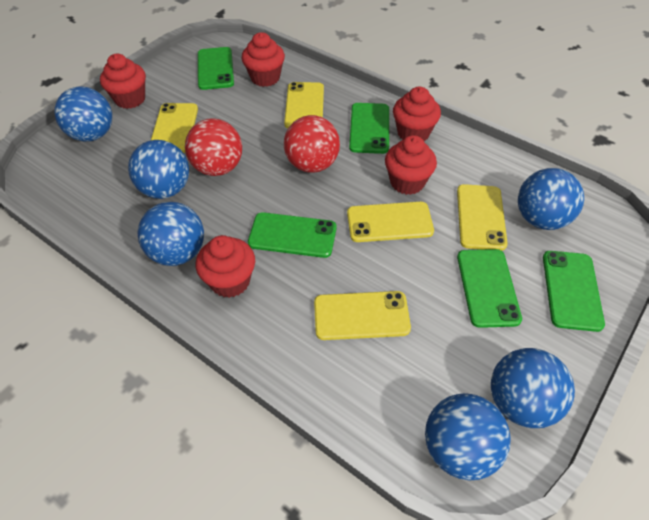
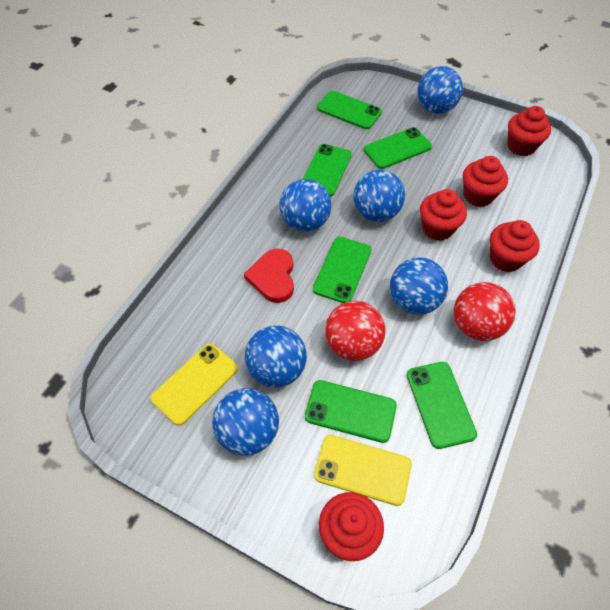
green phone: 5 -> 6
red heart: 0 -> 1
yellow phone: 5 -> 2

